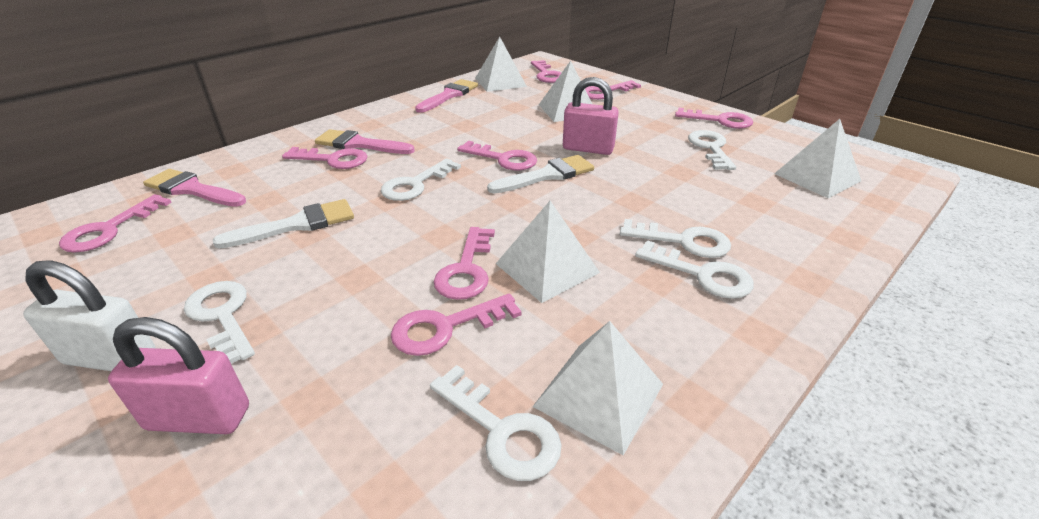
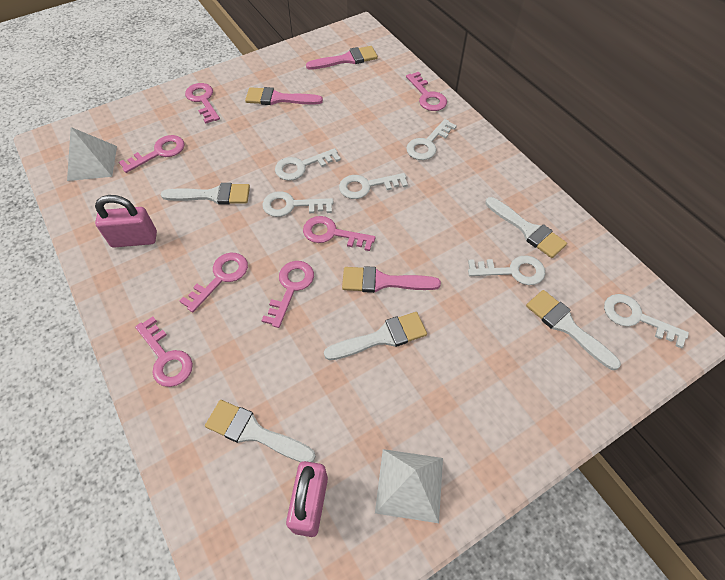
pink key: 8 -> 7
white brush: 2 -> 5
white padlock: 1 -> 0
white pyramid: 5 -> 2

